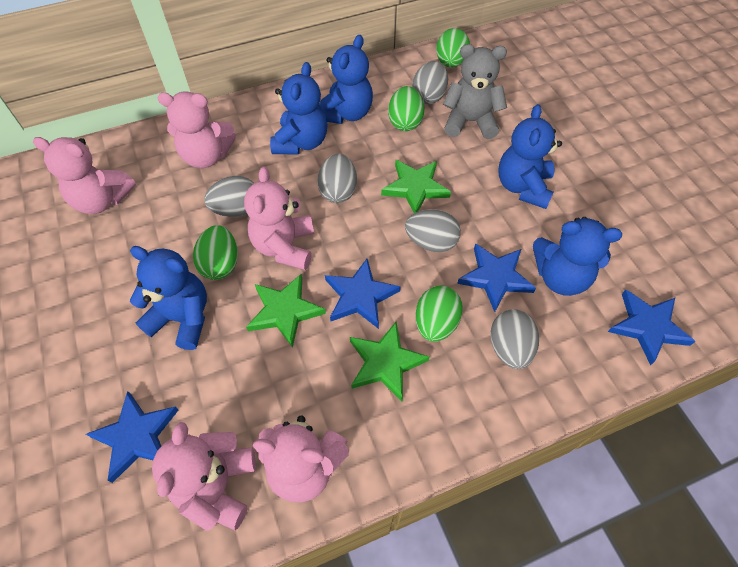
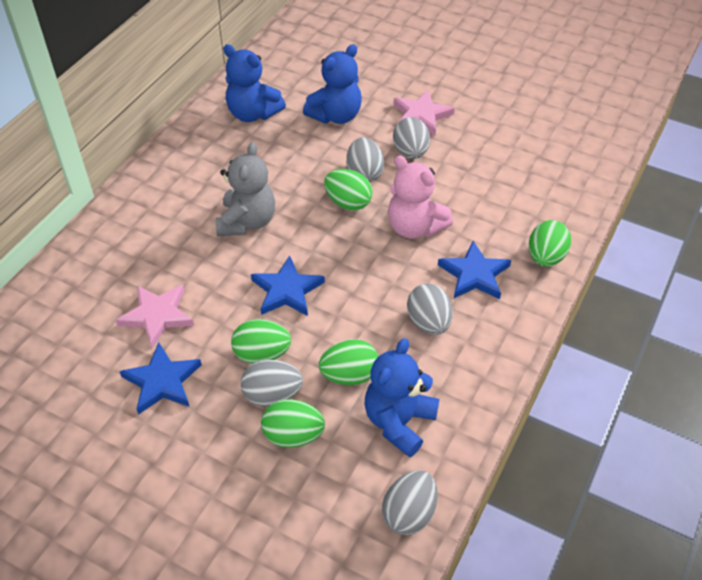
blue star: 4 -> 3
blue teddy bear: 5 -> 3
green egg: 4 -> 5
green star: 3 -> 0
pink star: 0 -> 2
pink teddy bear: 5 -> 1

